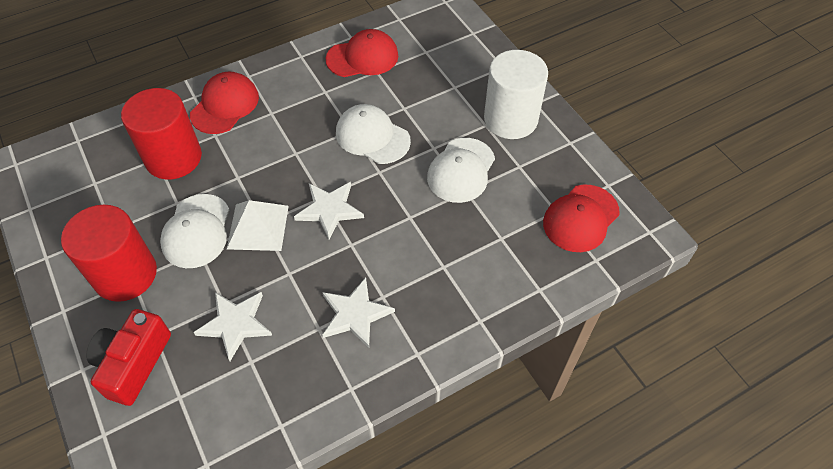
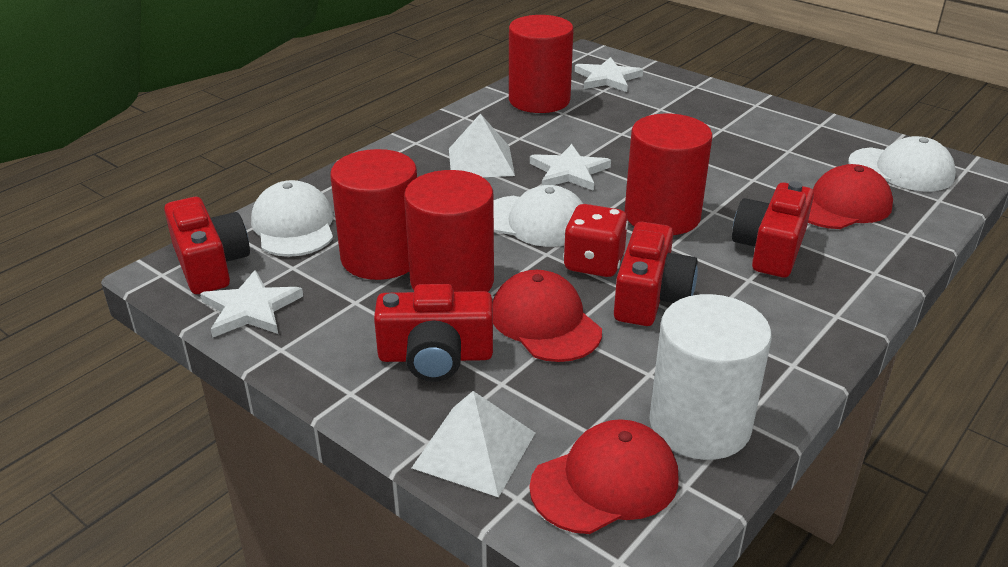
red camera: 1 -> 4
red cylinder: 2 -> 4
red dice: 0 -> 1
white pyramid: 1 -> 2

